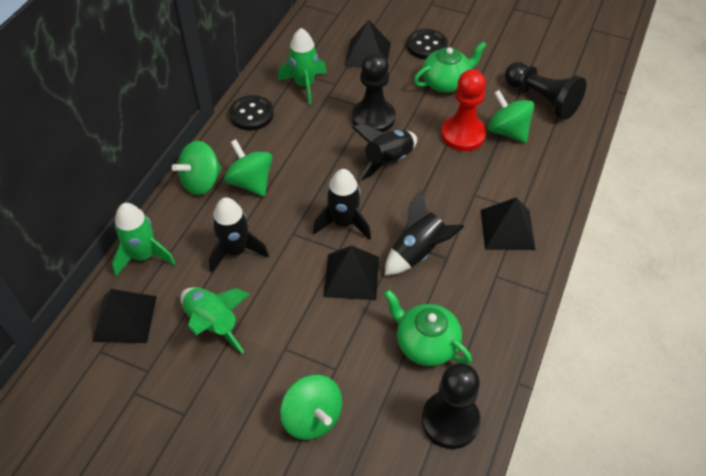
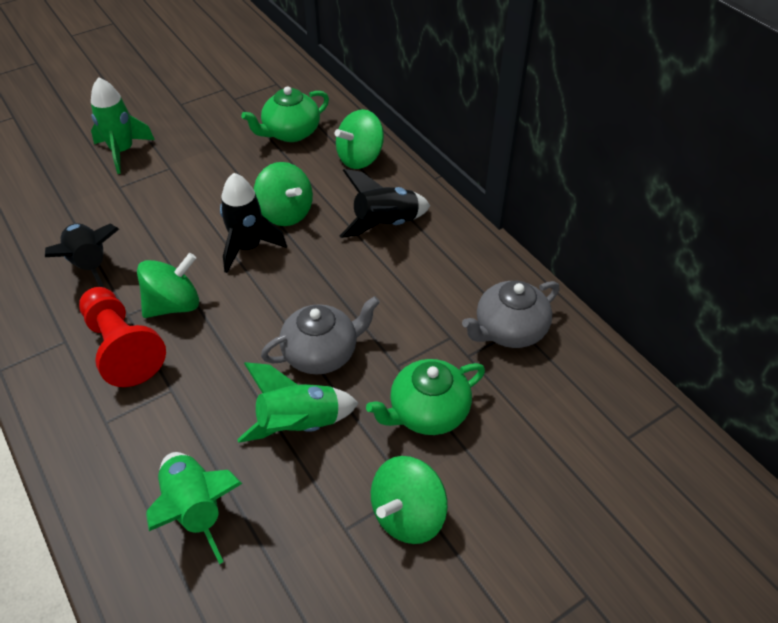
black button: 2 -> 0
black pawn: 3 -> 0
black pyramid: 4 -> 0
black rocket: 4 -> 3
grey teapot: 0 -> 2

